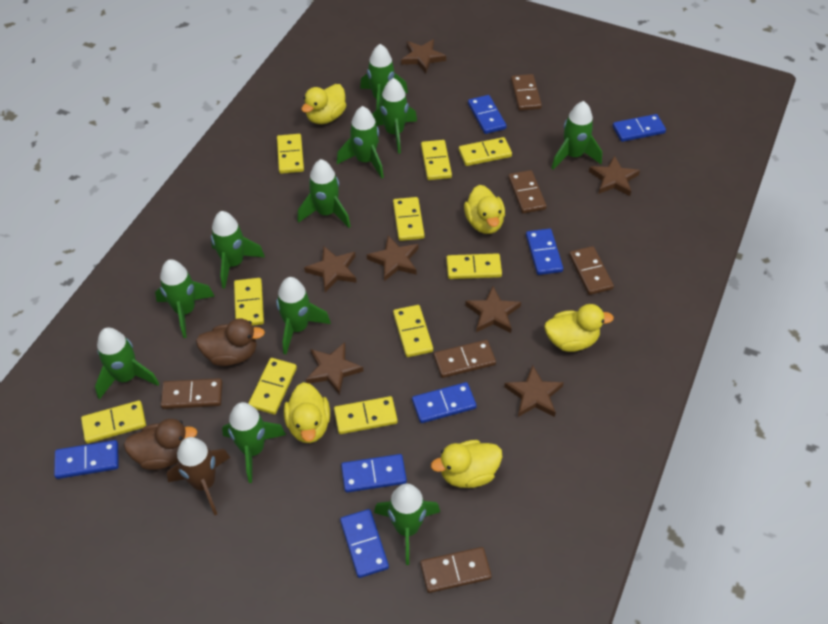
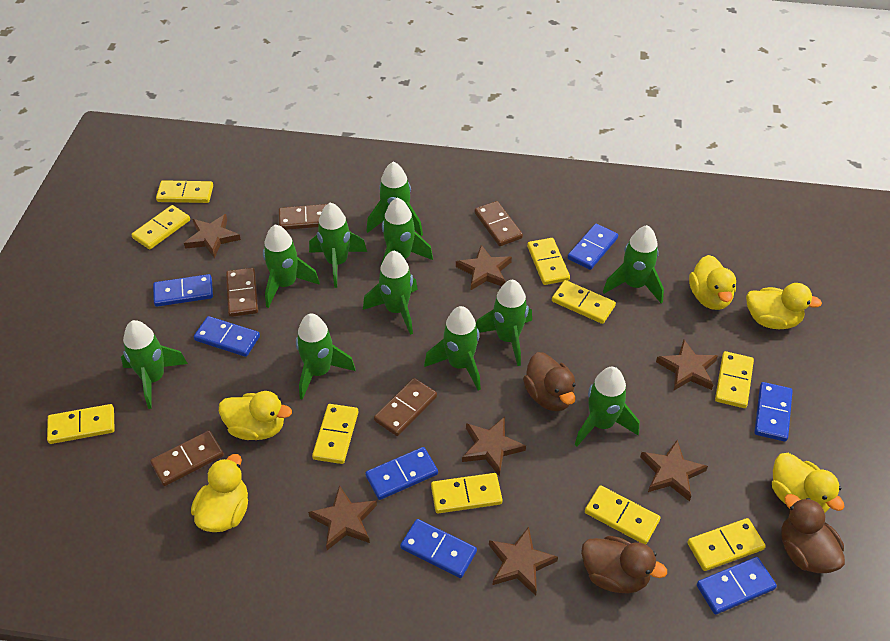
brown domino: 6 -> 5
brown duck: 2 -> 3
brown rocket: 1 -> 0

